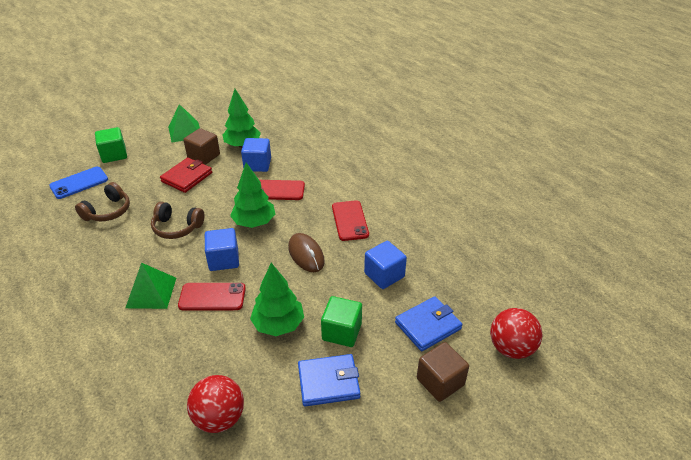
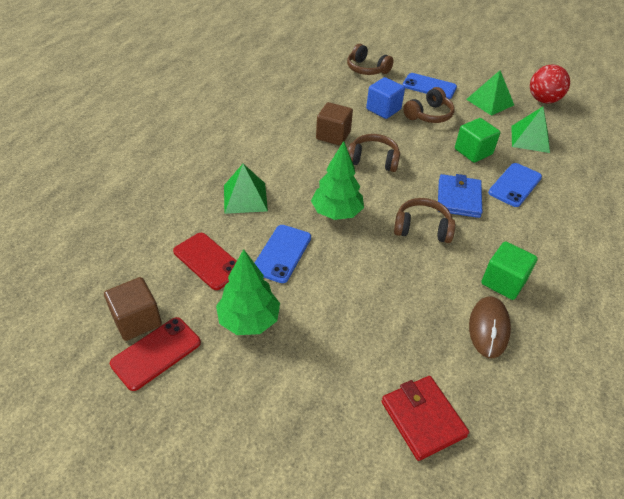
blue cube: 3 -> 1
blue phone: 1 -> 3
blue wallet: 2 -> 1
brown headphones: 2 -> 4
green pyramid: 2 -> 3
green tree: 3 -> 2
red ball: 2 -> 1
red phone: 3 -> 2

